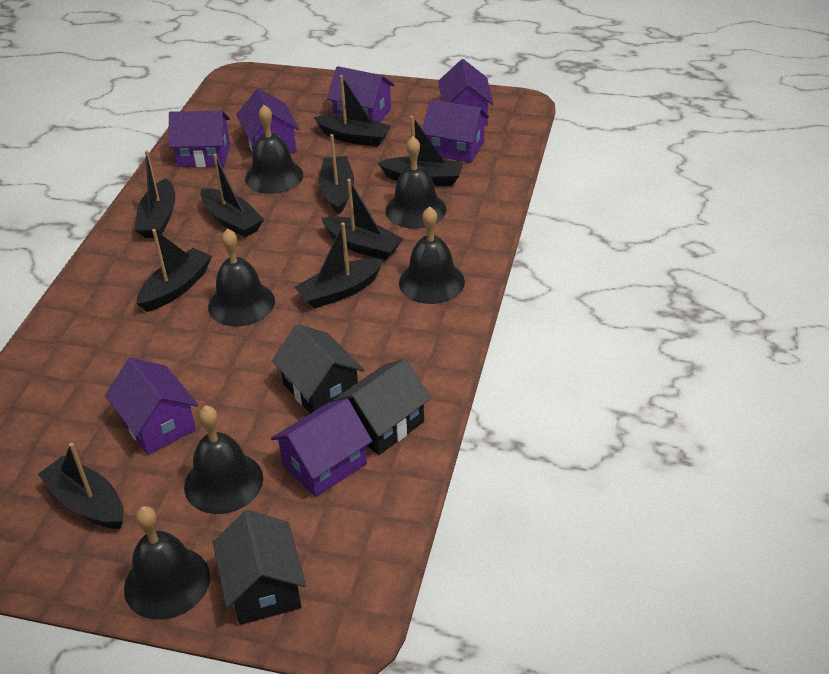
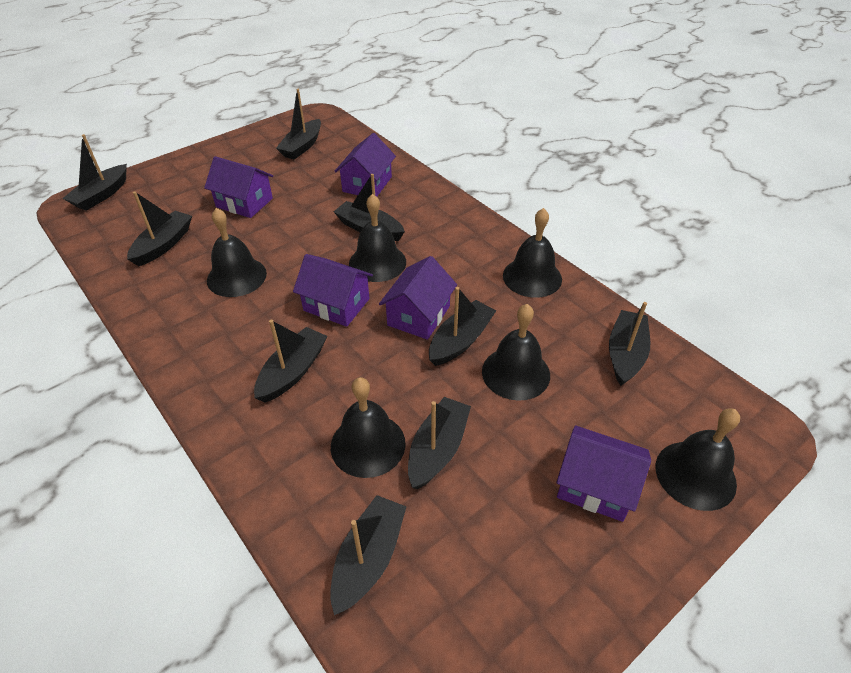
black house: 3 -> 0
purple house: 7 -> 5

